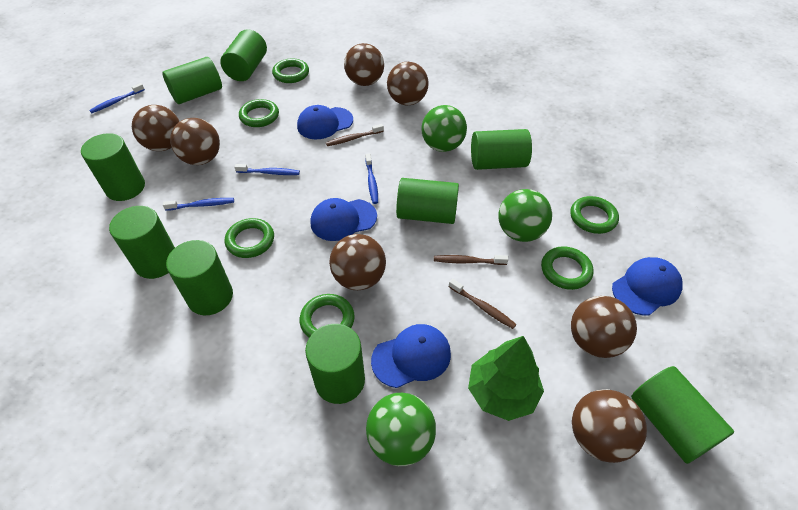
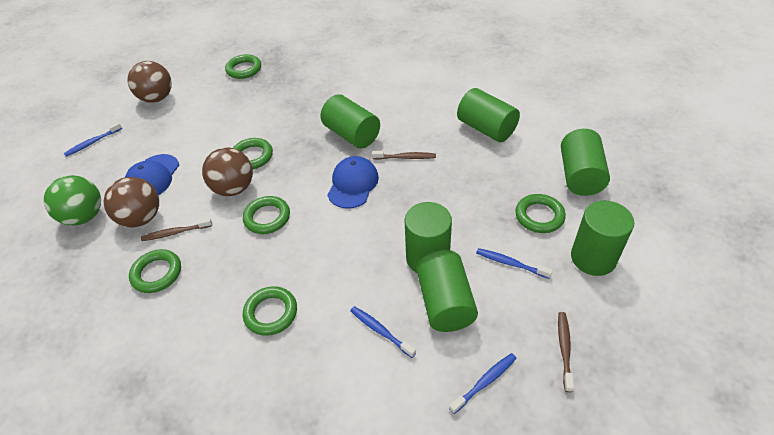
blue cap: 4 -> 2
brown ball: 7 -> 3
green ball: 3 -> 1
green cylinder: 9 -> 6
green tree: 1 -> 0

